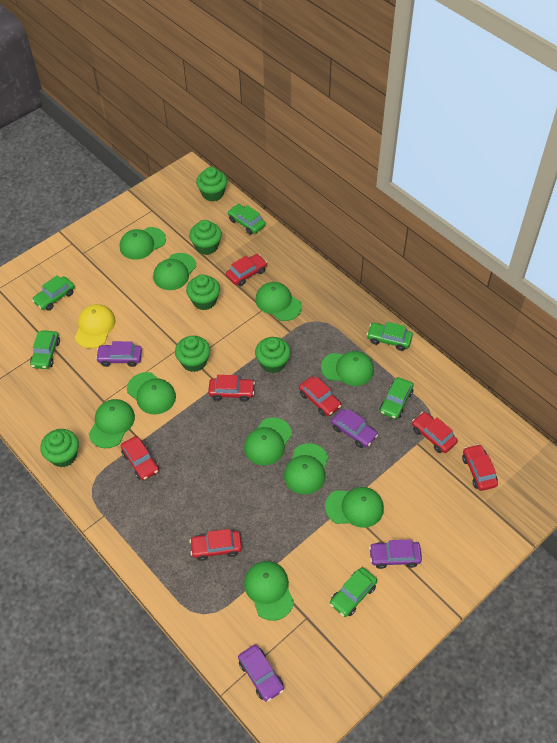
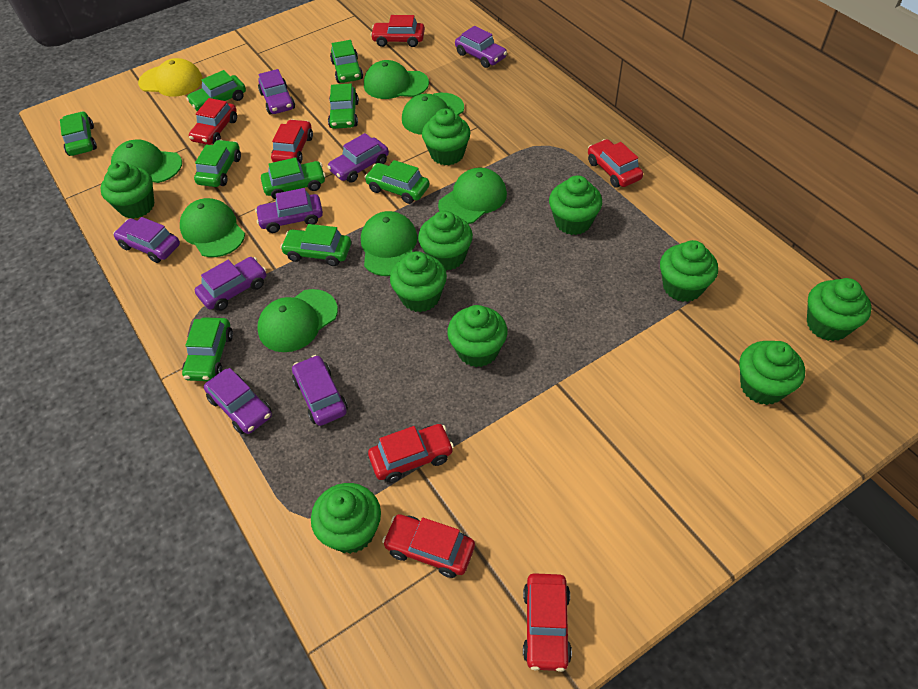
green cap: 10 -> 7
green car: 6 -> 9
green cupcake: 6 -> 10
purple car: 4 -> 8

